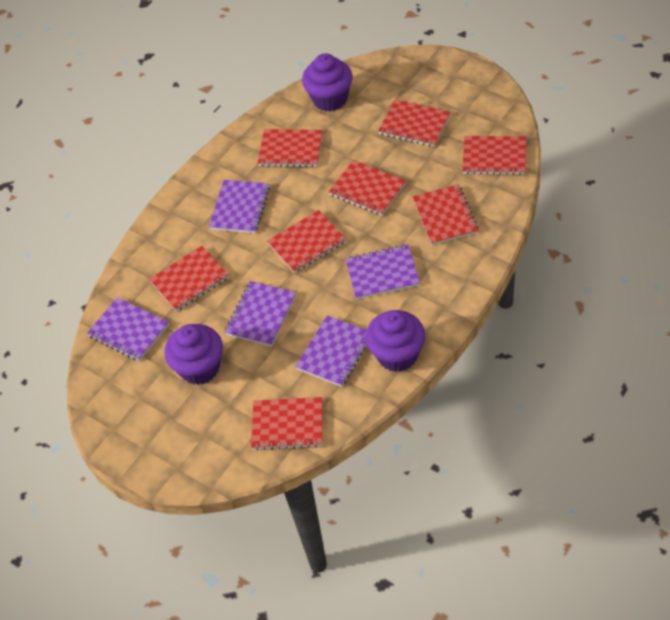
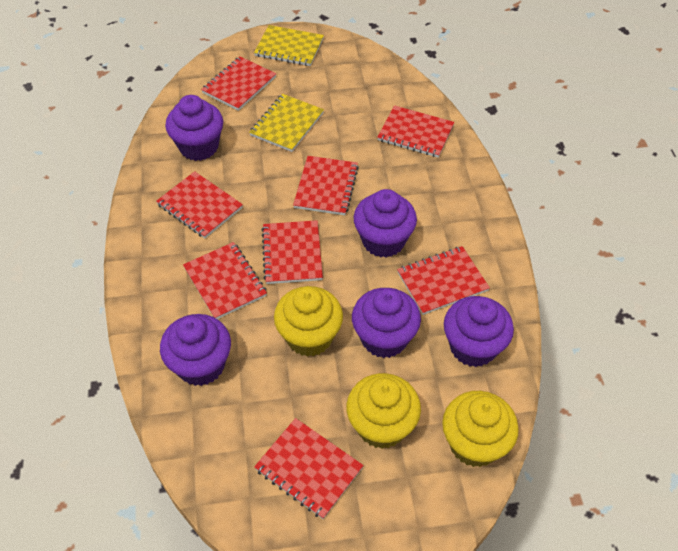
purple cupcake: 3 -> 5
purple notebook: 5 -> 0
yellow cupcake: 0 -> 3
yellow notebook: 0 -> 2

